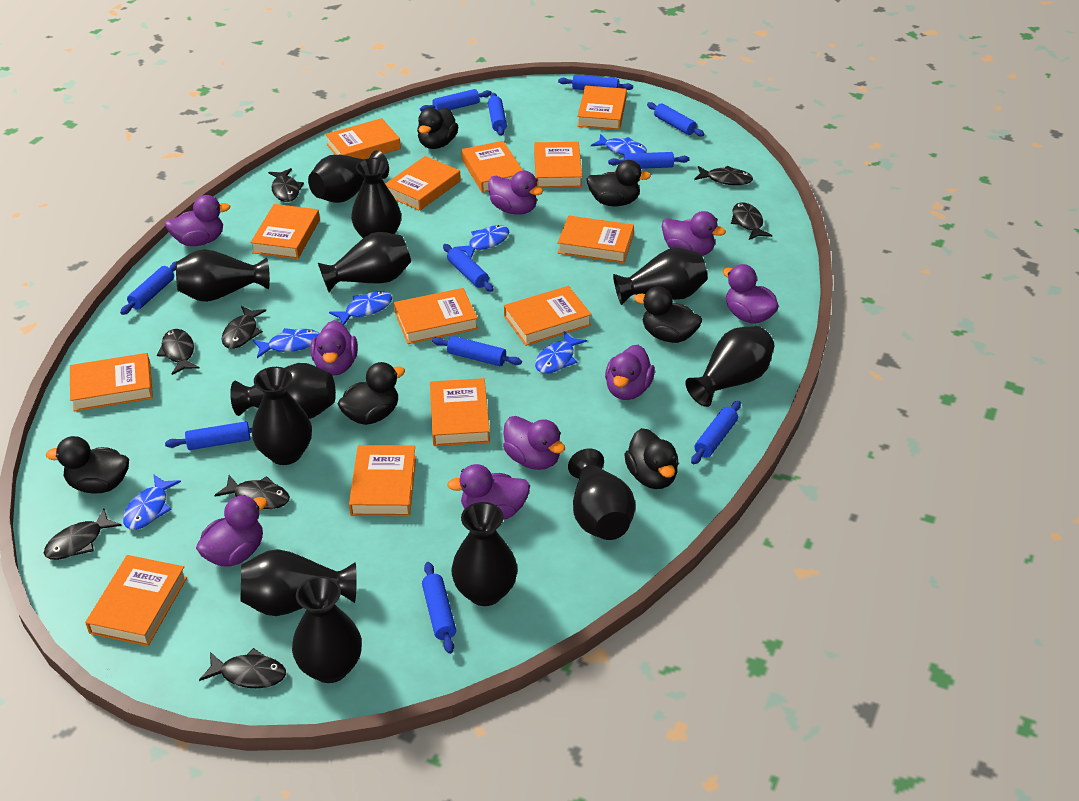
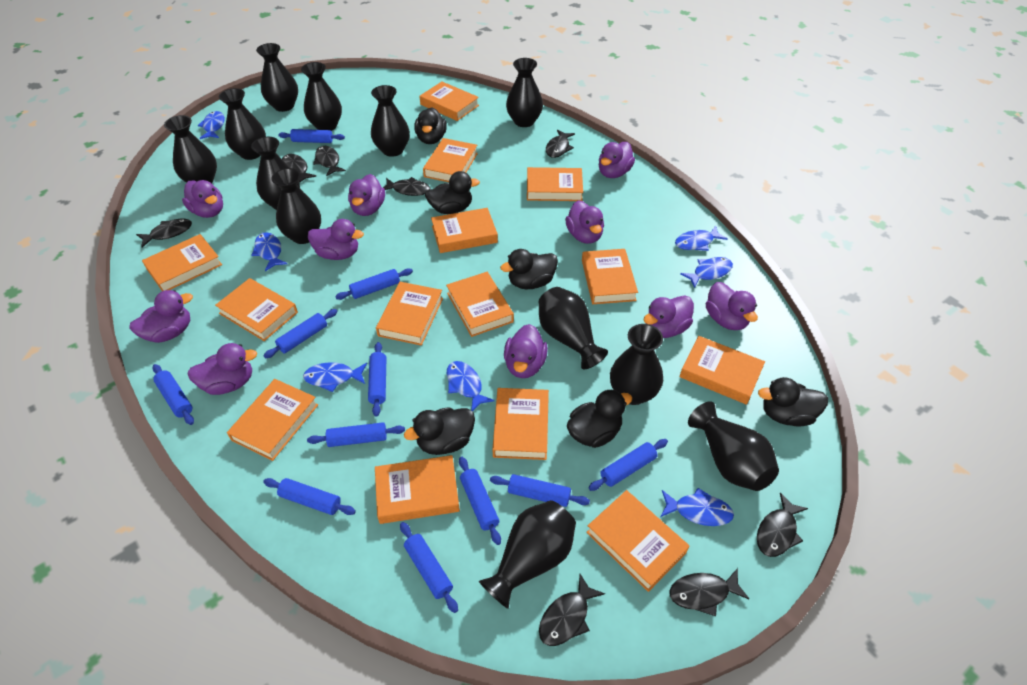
blue fish: 6 -> 7
orange book: 13 -> 14
purple duck: 9 -> 10

